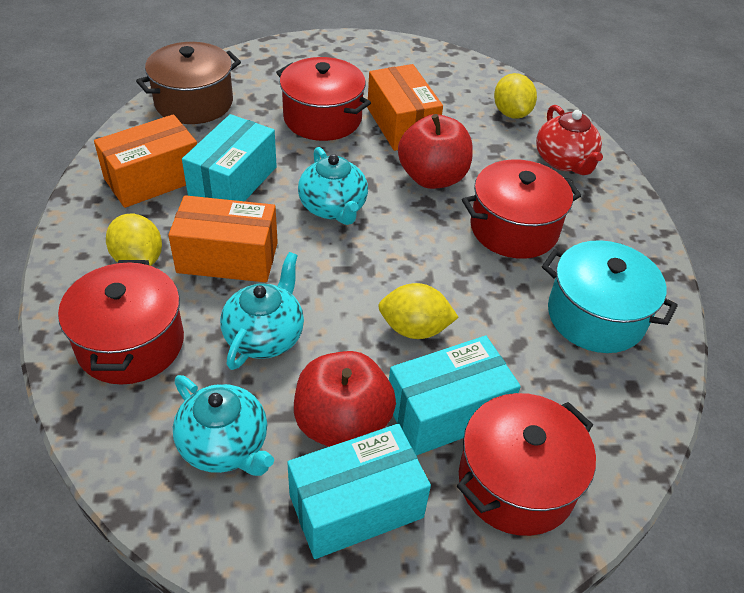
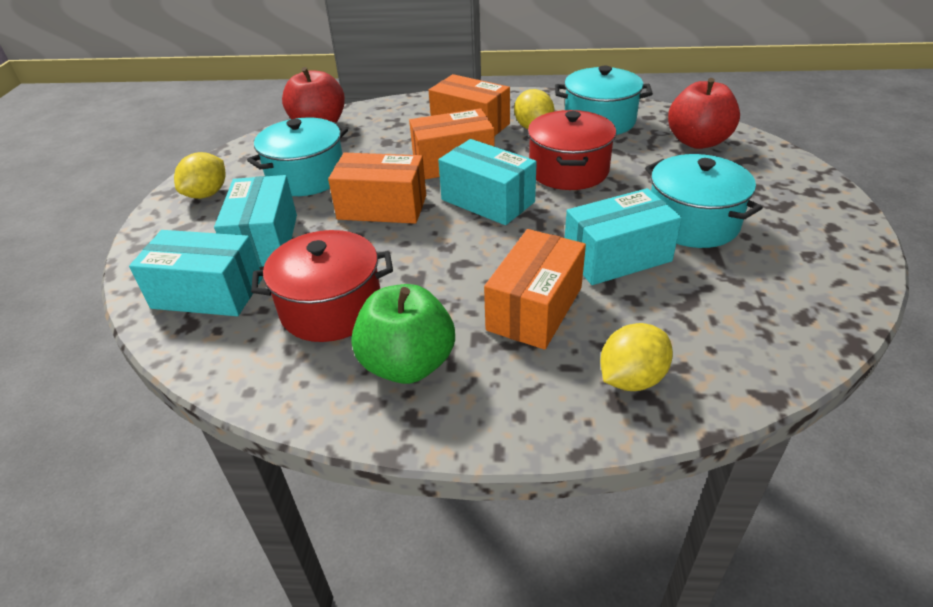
brown pot: 1 -> 0
green apple: 0 -> 1
orange box: 3 -> 4
red pot: 4 -> 2
red teapot: 1 -> 0
turquoise box: 3 -> 4
turquoise pot: 1 -> 3
turquoise teapot: 3 -> 0

